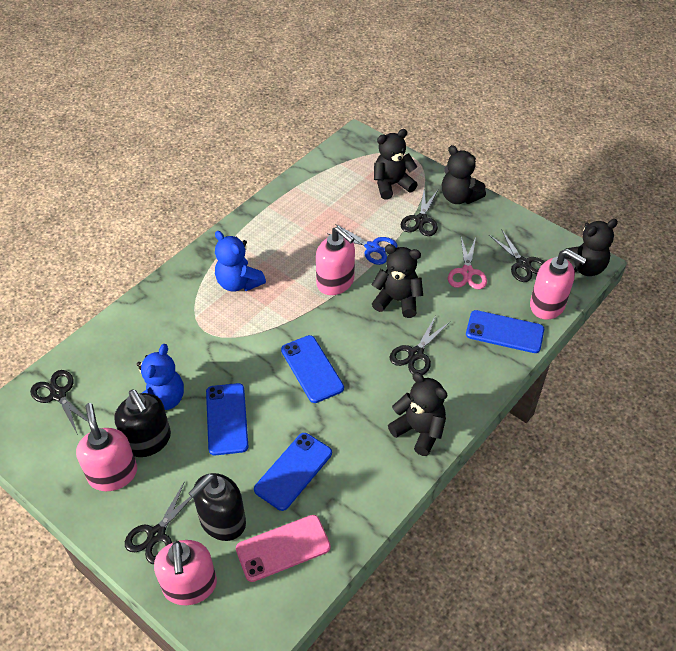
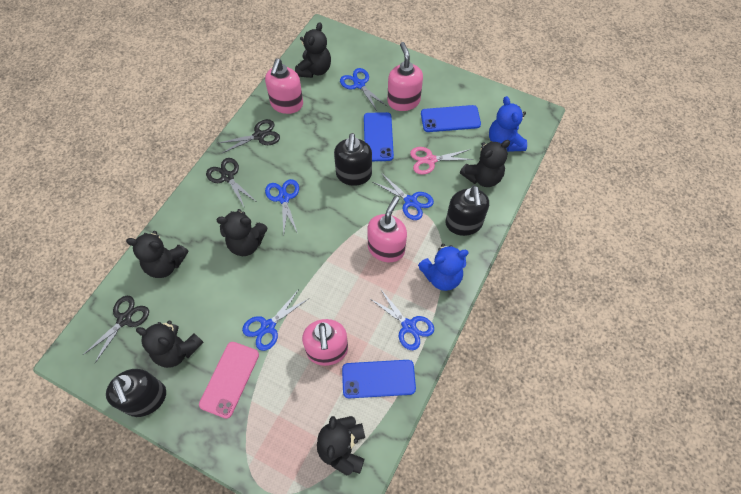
black scissors: 5 -> 3
black soap dispenser: 2 -> 3
black teddy bear: 5 -> 6
blue phone: 4 -> 3
blue scissors: 1 -> 5

